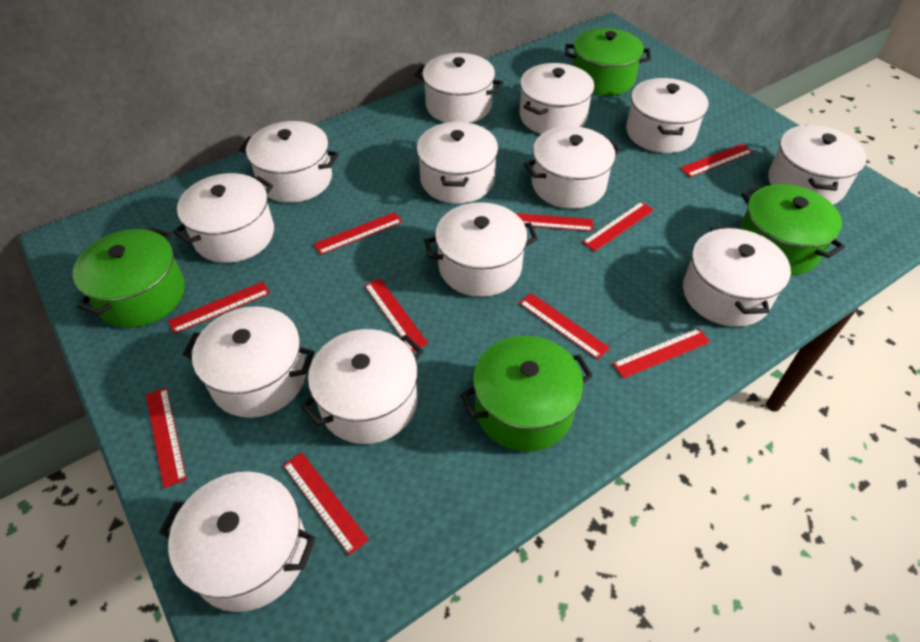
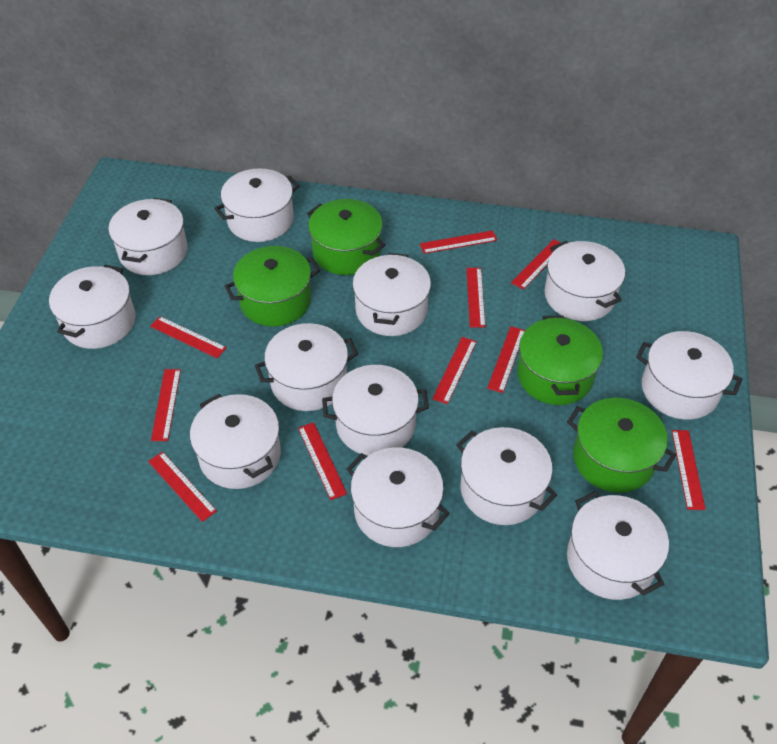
white pot: 13 -> 12

